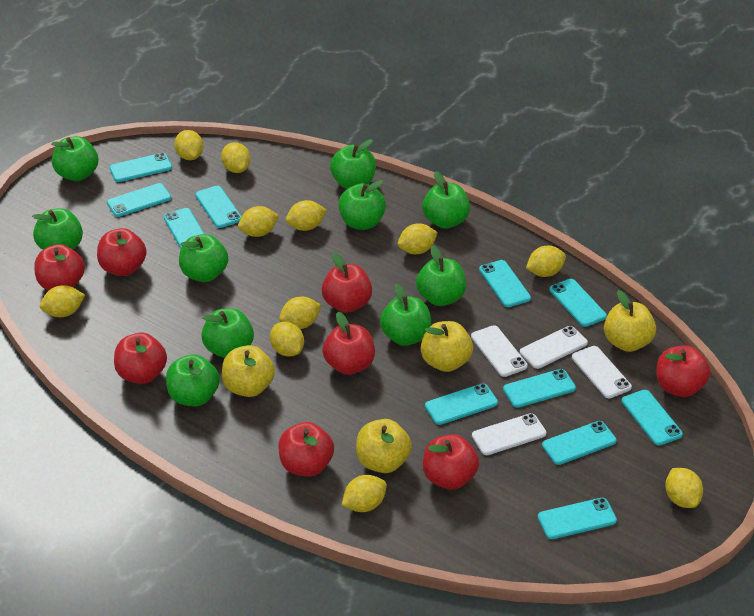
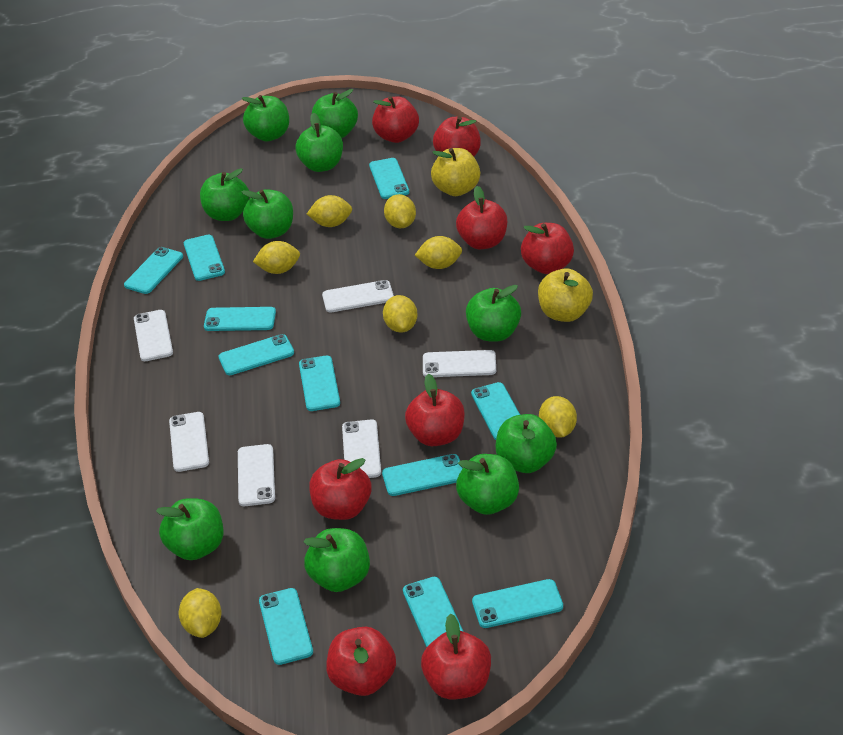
white phone: 4 -> 6
yellow apple: 4 -> 2
yellow lemon: 11 -> 7

